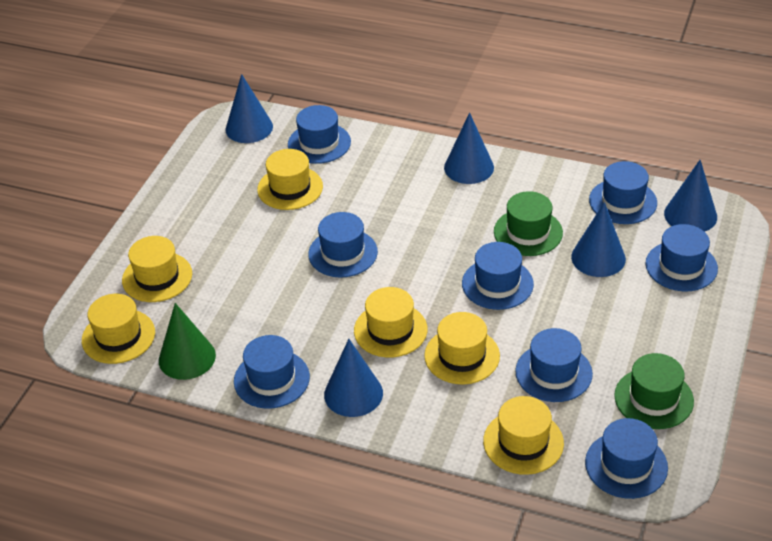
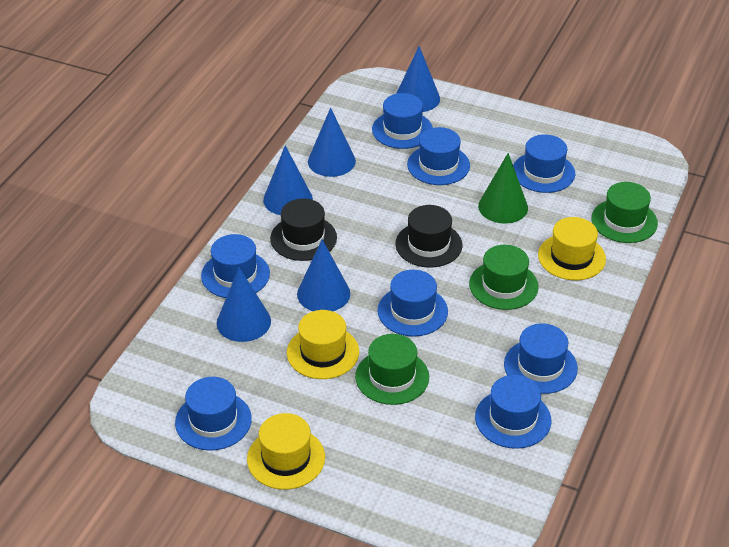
black hat: 0 -> 2
green hat: 2 -> 3
yellow hat: 6 -> 3

